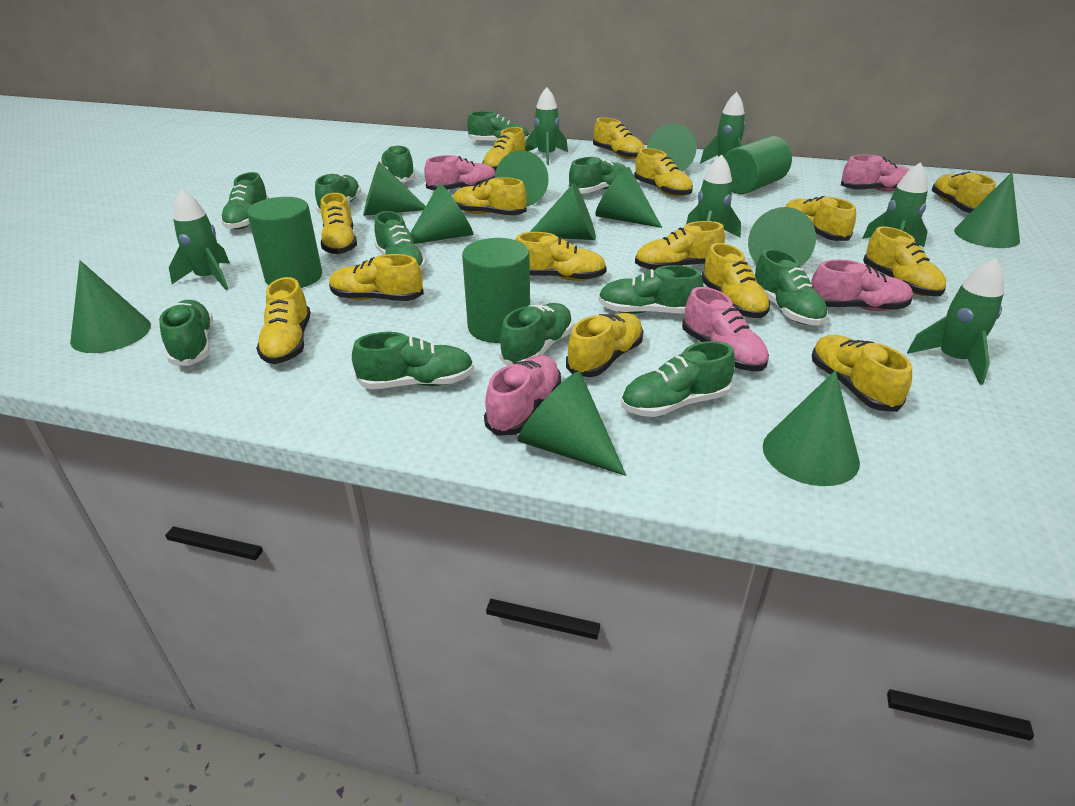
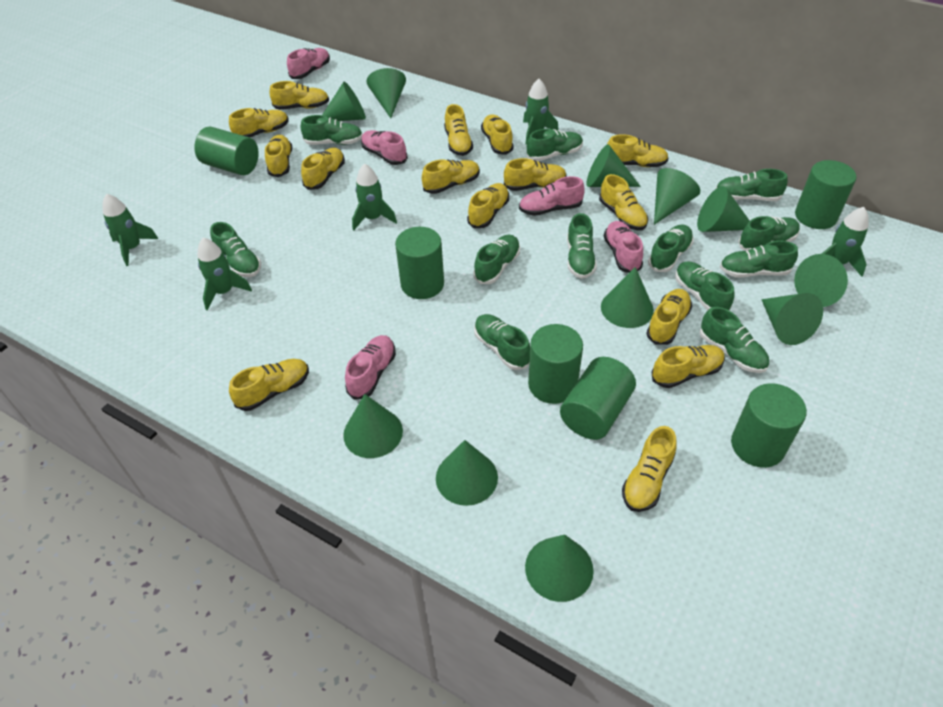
green cylinder: 3 -> 6
green rocket: 6 -> 5

